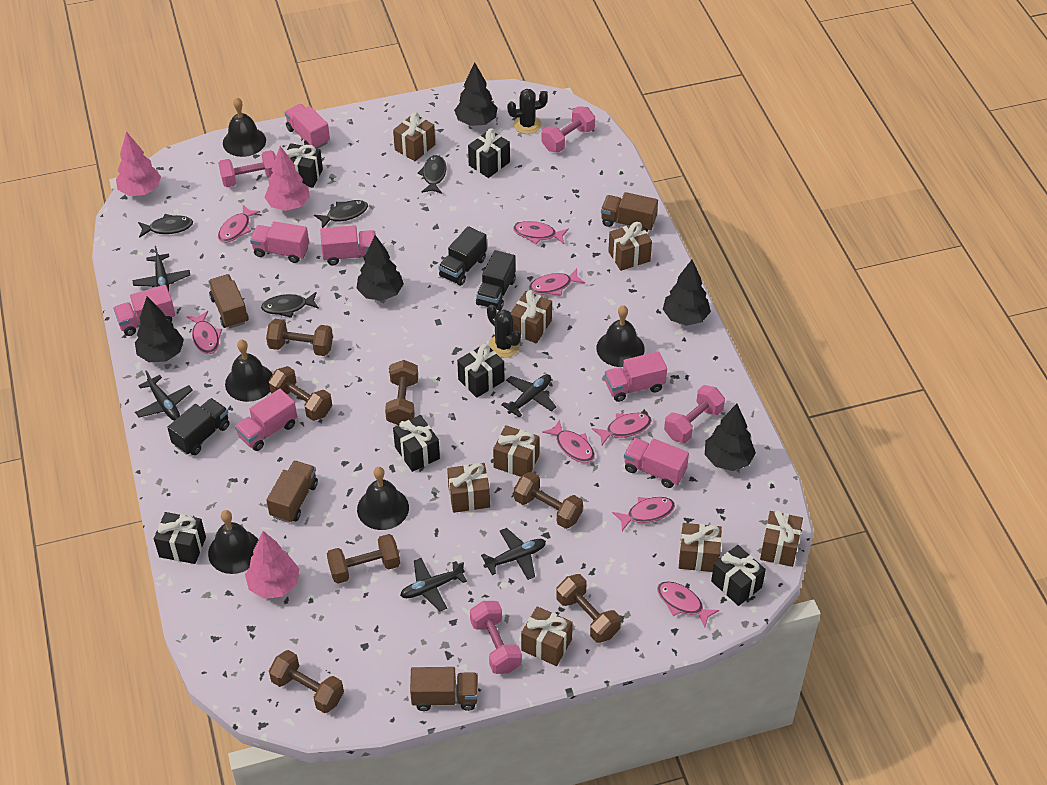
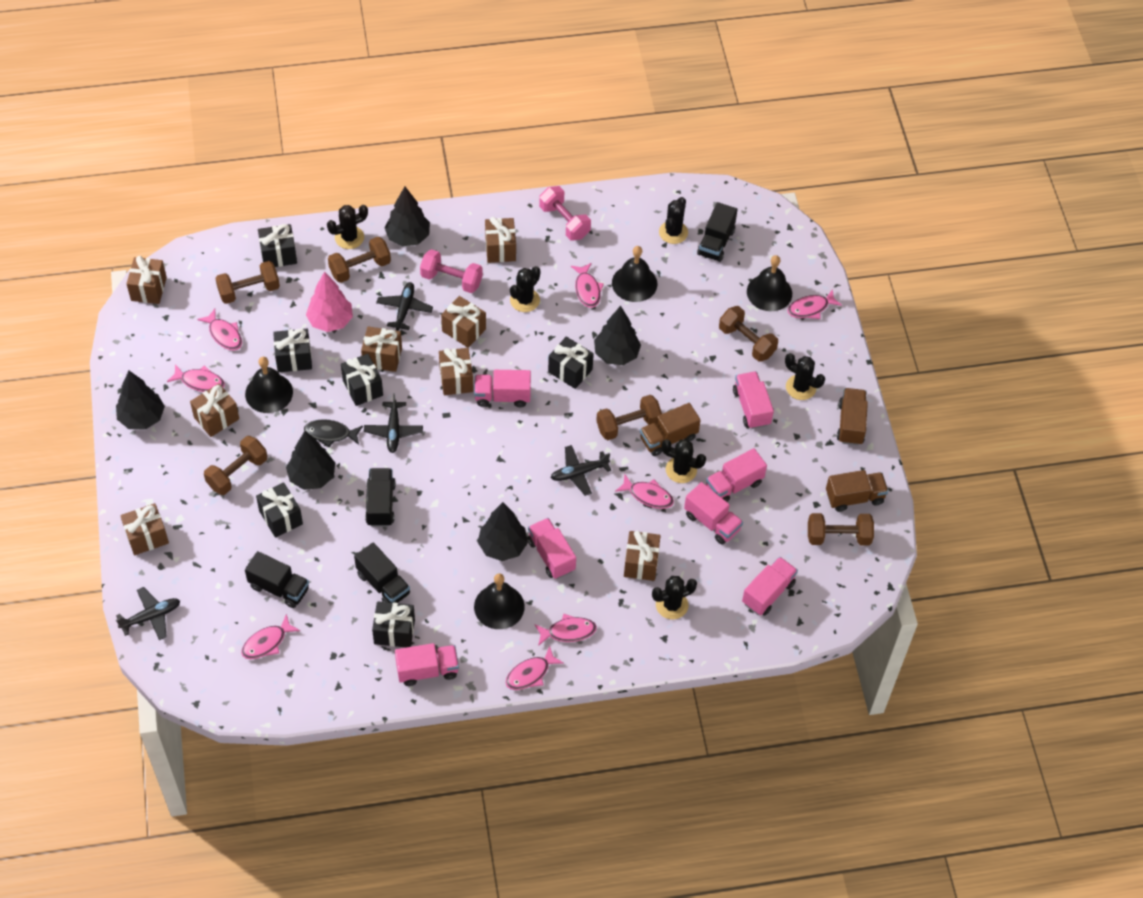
black bell: 5 -> 4
black cactus: 2 -> 6
black fish: 4 -> 1
black plane: 5 -> 4
black truck: 3 -> 4
brown dumbbell: 7 -> 6
brown truck: 4 -> 3
pink dumbbell: 4 -> 2
pink tree: 3 -> 1

